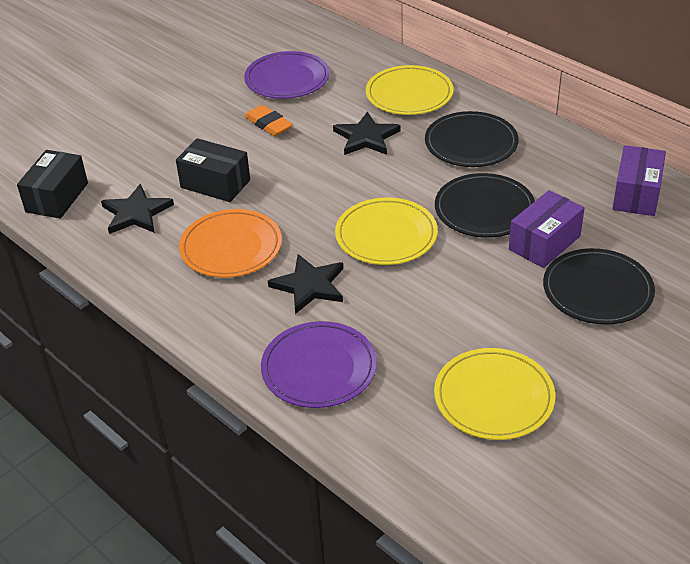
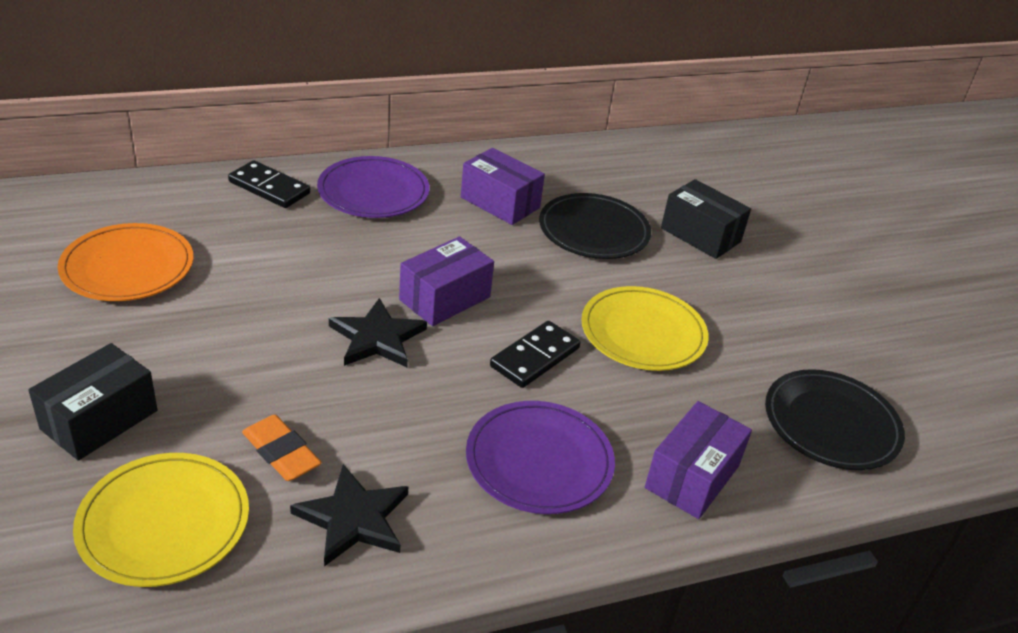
black domino: 0 -> 2
black plate: 3 -> 2
black star: 3 -> 2
purple box: 2 -> 3
yellow plate: 3 -> 2

